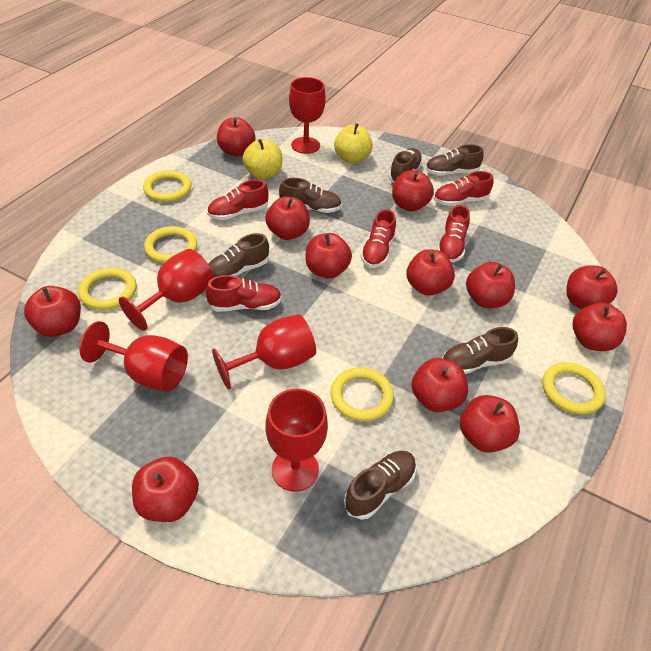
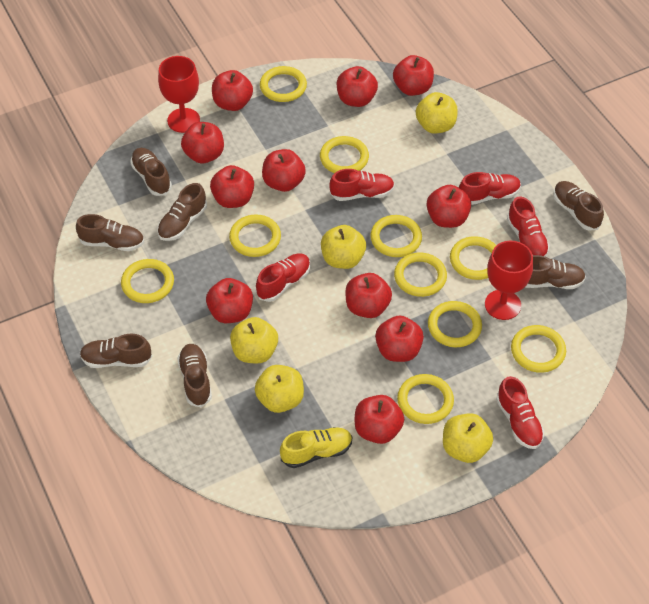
brown shoe: 6 -> 7
red apple: 12 -> 11
red goblet: 5 -> 2
yellow apple: 2 -> 5
yellow ring: 5 -> 10
yellow shoe: 0 -> 1

